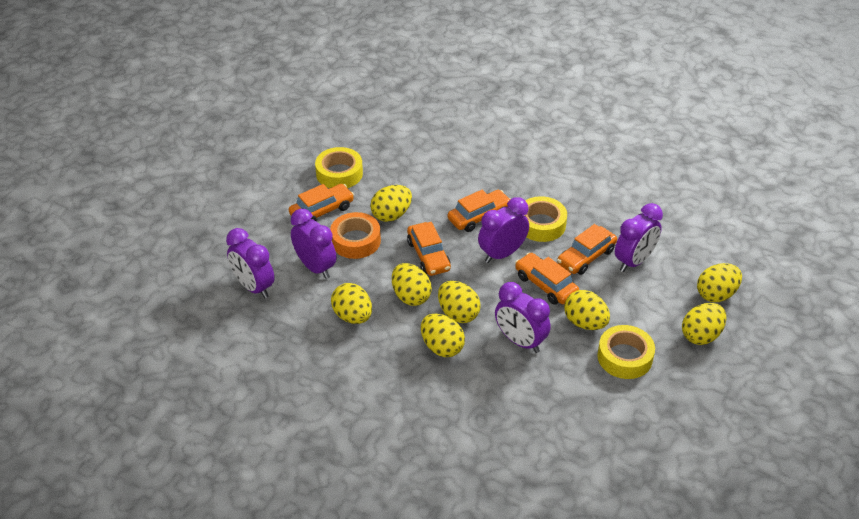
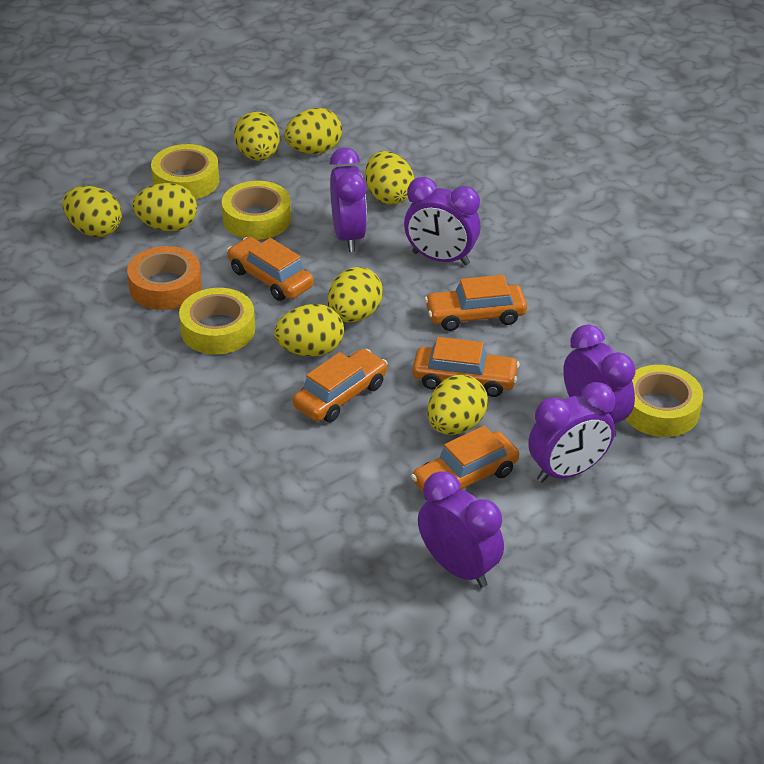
yellow tape: 3 -> 4

